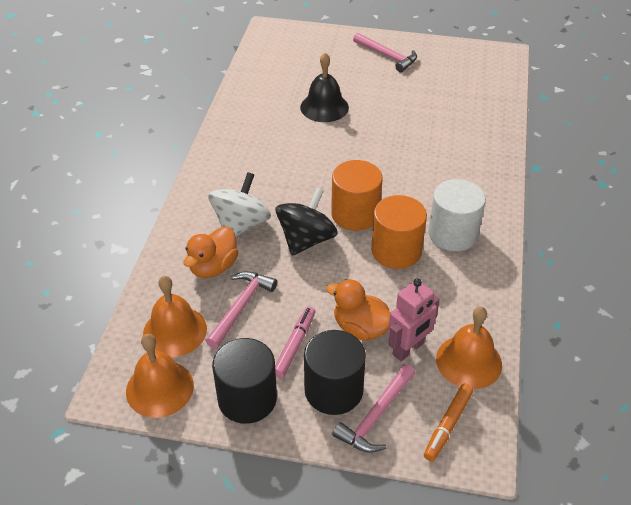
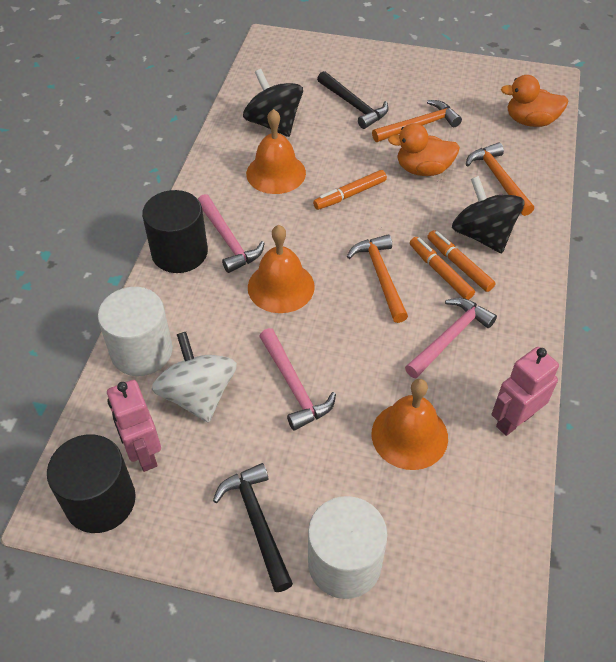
black bell: 1 -> 0
black hammer: 0 -> 2
black spinning top: 1 -> 2
orange cylinder: 2 -> 0
orange hammer: 0 -> 3
orange marker: 1 -> 3
pink marker: 1 -> 0
pink robot: 1 -> 2
white cylinder: 1 -> 2

